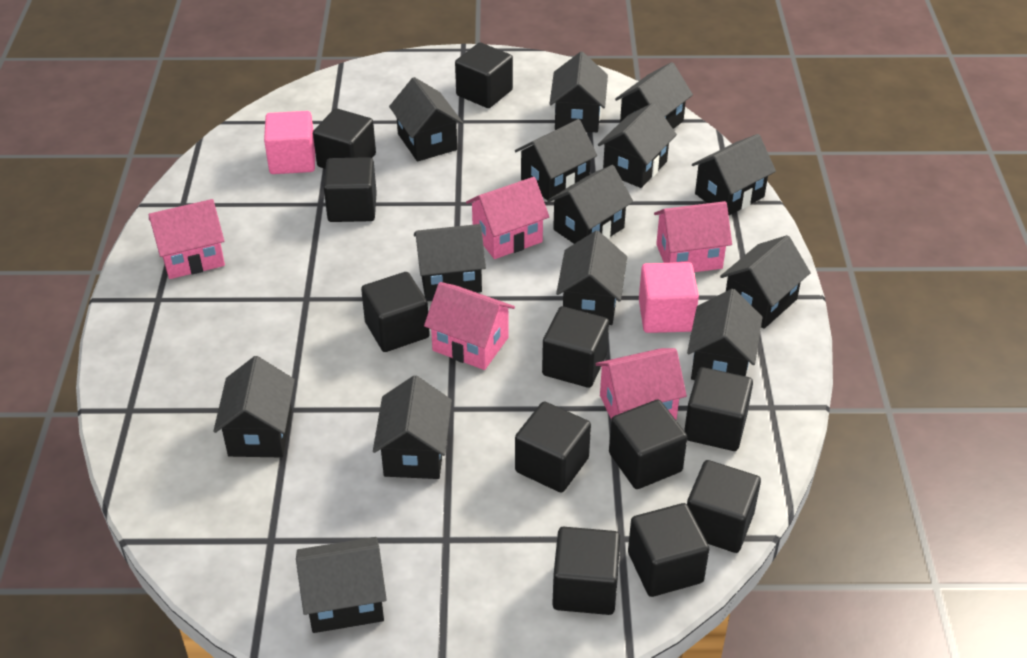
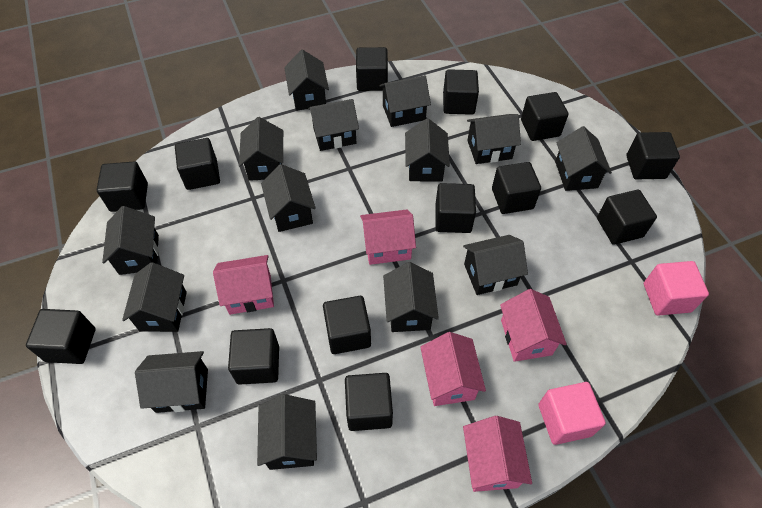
black cube: 11 -> 13

